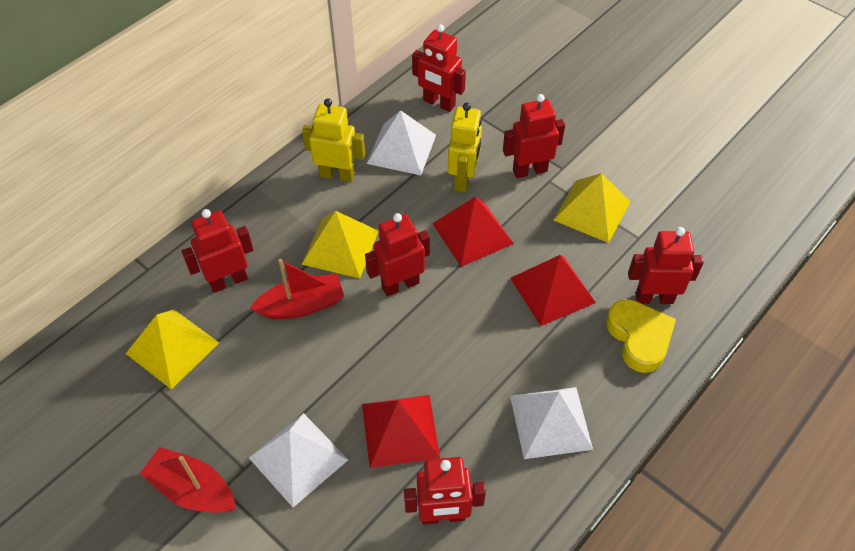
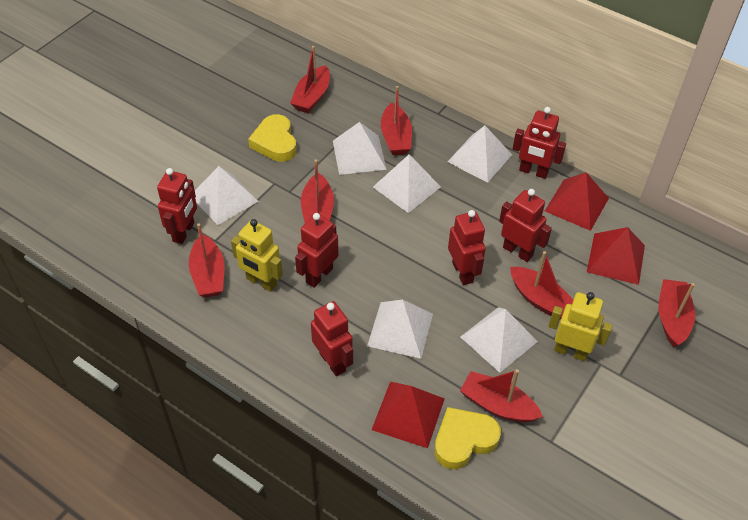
red boat: 2 -> 7
white pyramid: 3 -> 6
yellow heart: 1 -> 2
yellow pyramid: 3 -> 0

